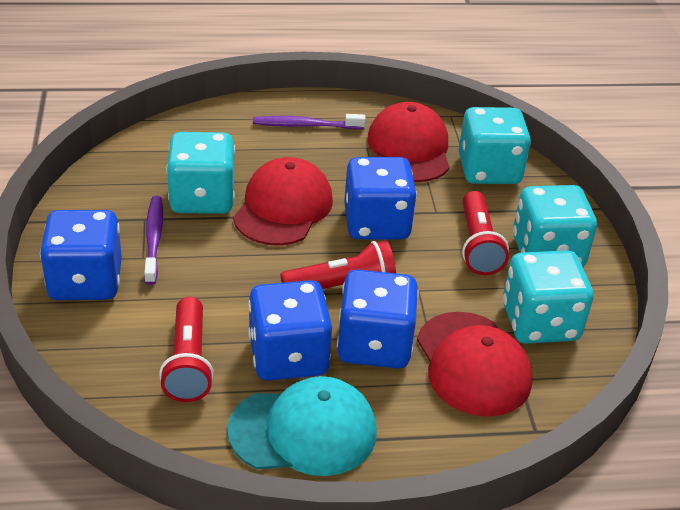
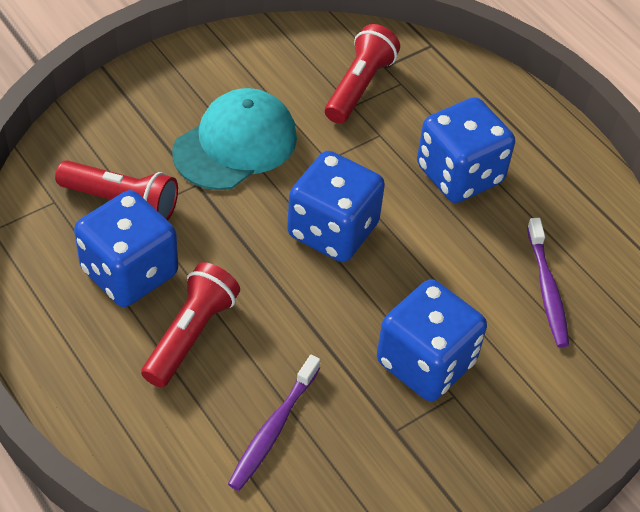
red cap: 3 -> 0
turquoise dice: 4 -> 0

